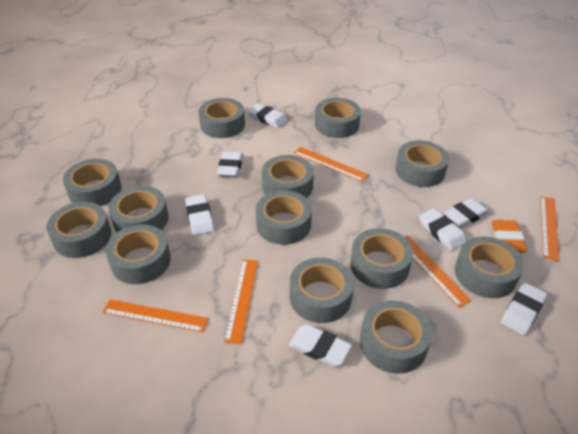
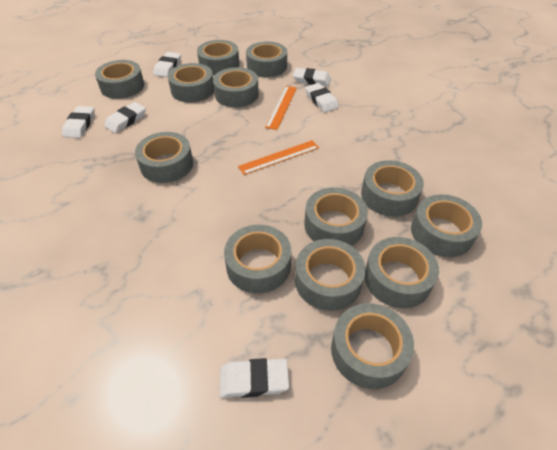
orange eraser: 1 -> 0
orange ruler: 5 -> 2
white eraser: 7 -> 6

